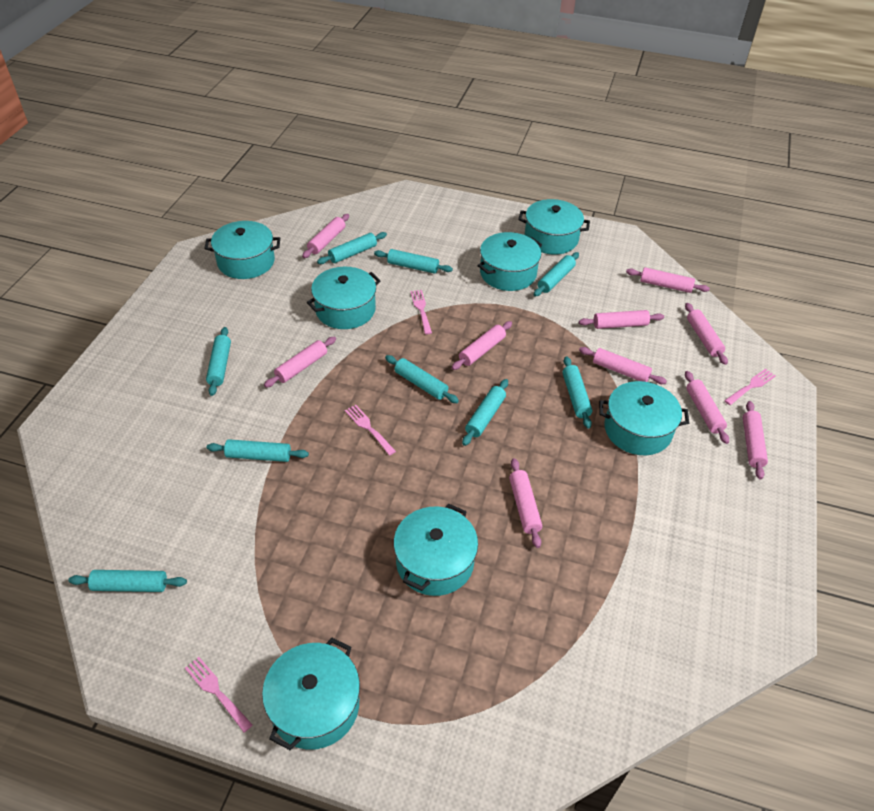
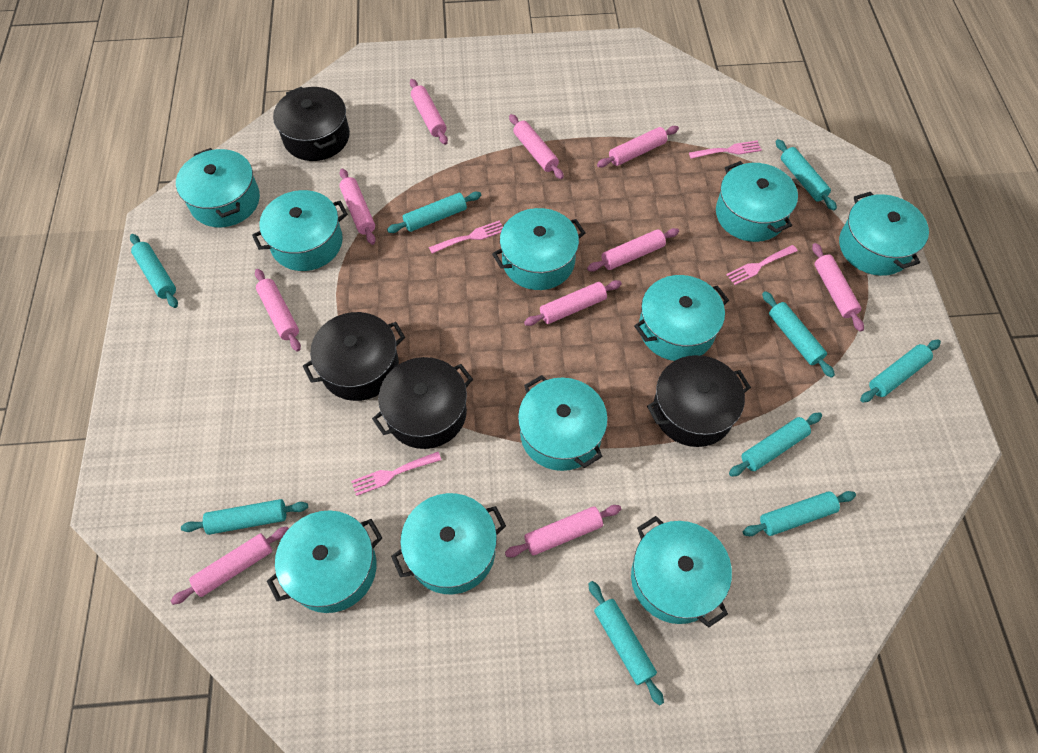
black pot: 0 -> 4
turquoise pot: 7 -> 10

